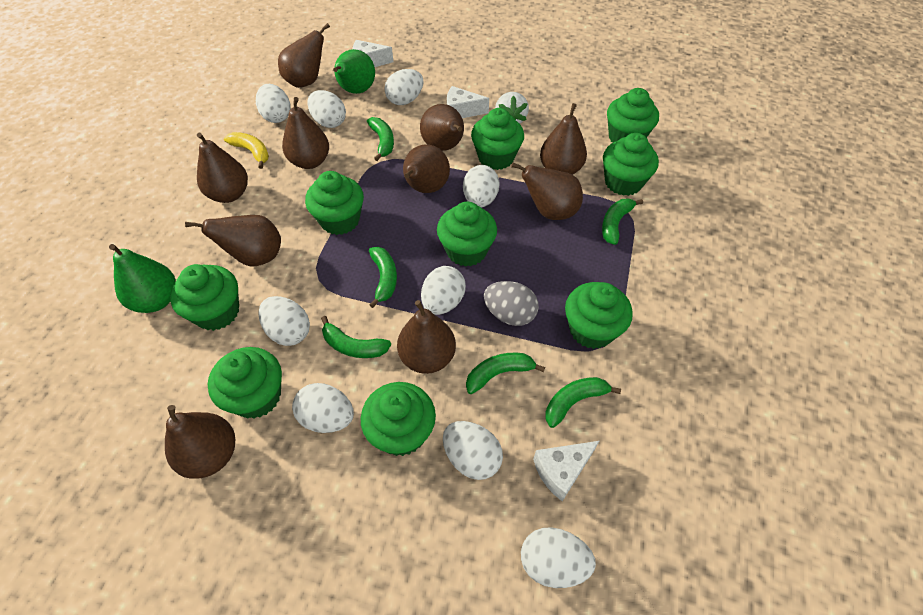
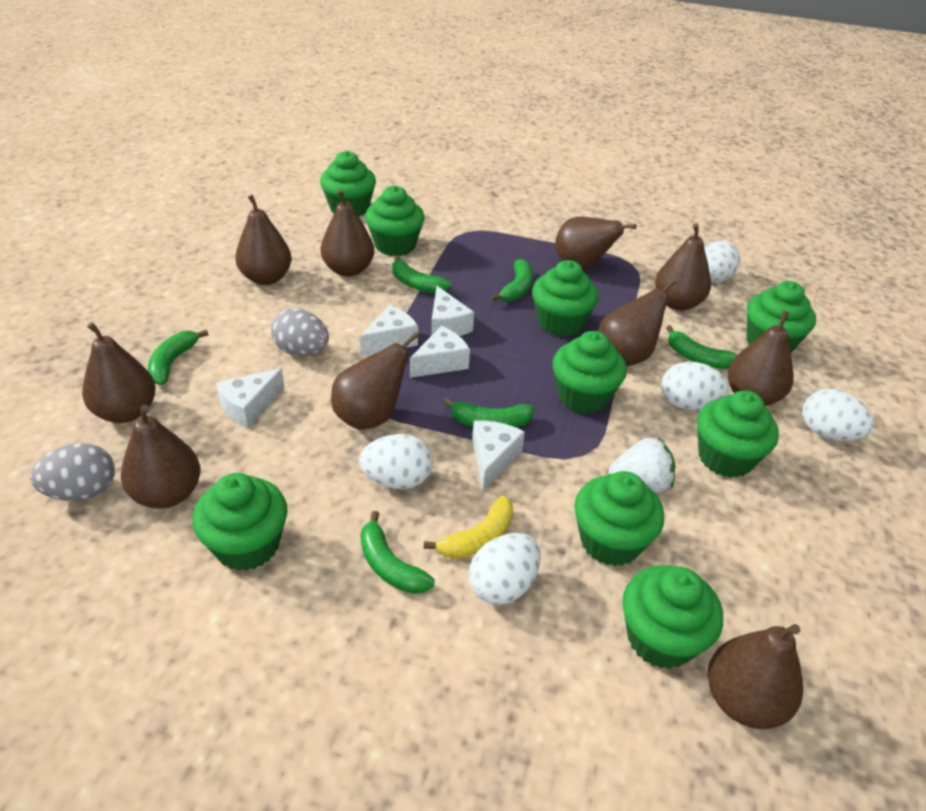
green pear: 2 -> 0
grey egg: 1 -> 2
white cheese: 3 -> 5
white egg: 9 -> 5

